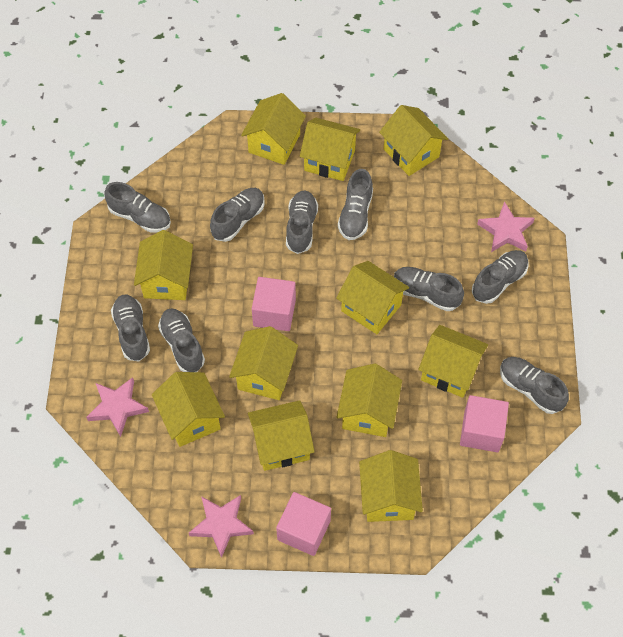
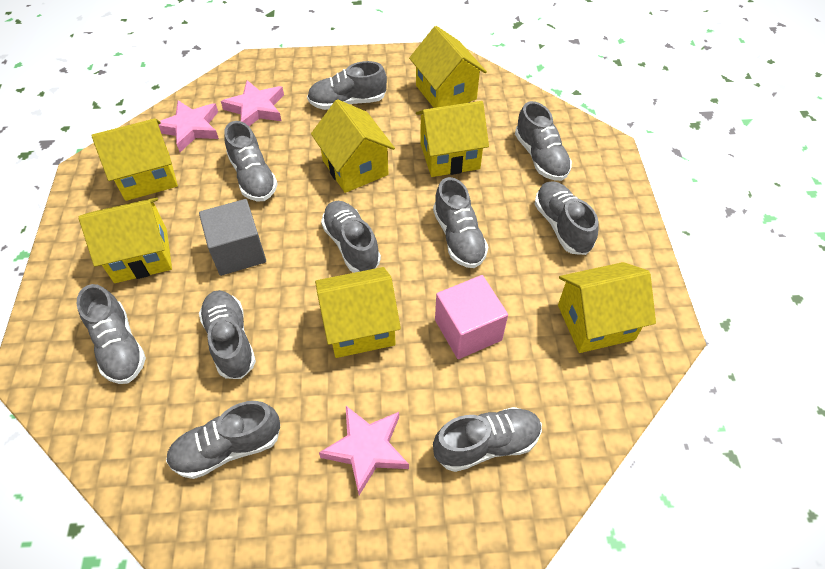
grey cube: 0 -> 1
grey shoe: 9 -> 10
pink cube: 3 -> 1
yellow house: 11 -> 7

